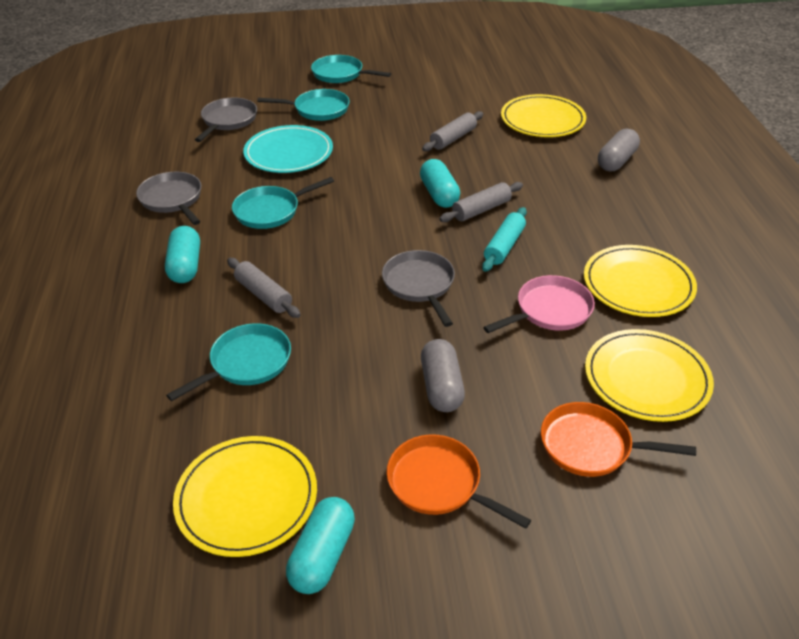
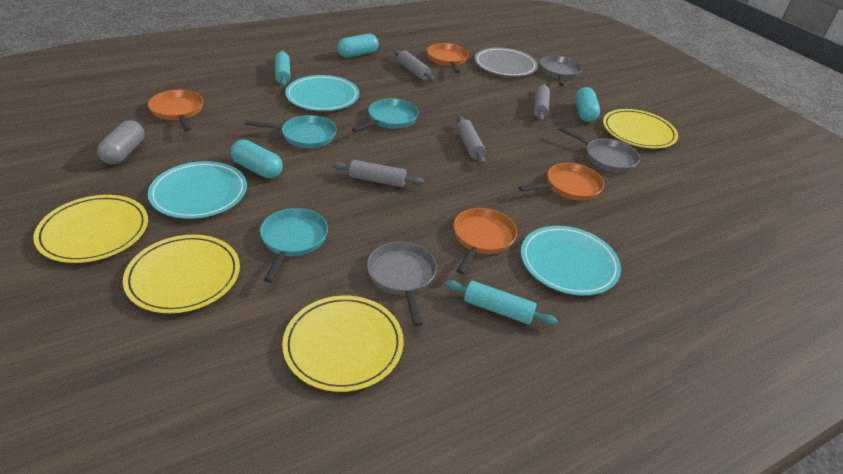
grey capsule: 2 -> 1
grey plate: 0 -> 1
grey rolling pin: 3 -> 4
orange pan: 2 -> 4
pink pan: 1 -> 0
turquoise pan: 4 -> 3
turquoise plate: 1 -> 3
turquoise rolling pin: 1 -> 2

